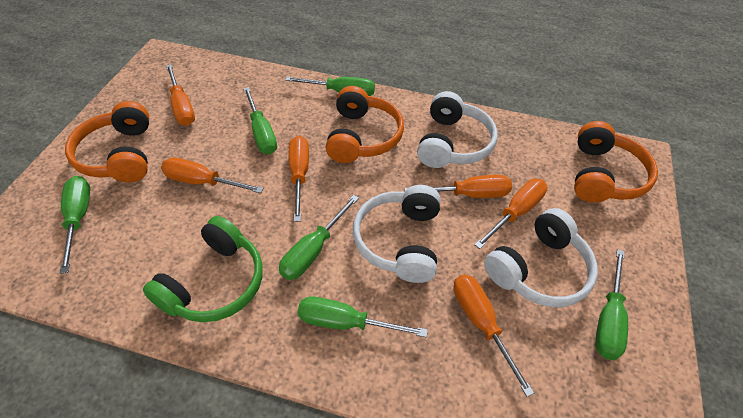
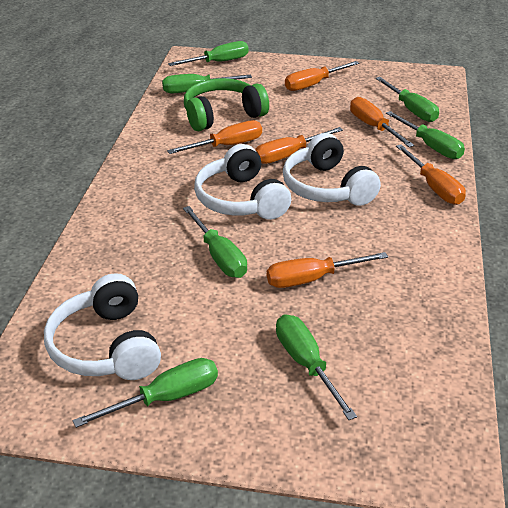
green screwdriver: 6 -> 7
orange headphones: 3 -> 0

